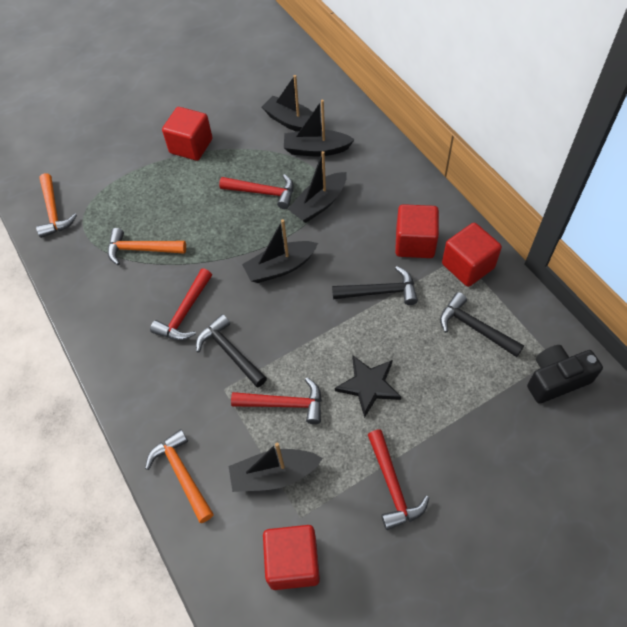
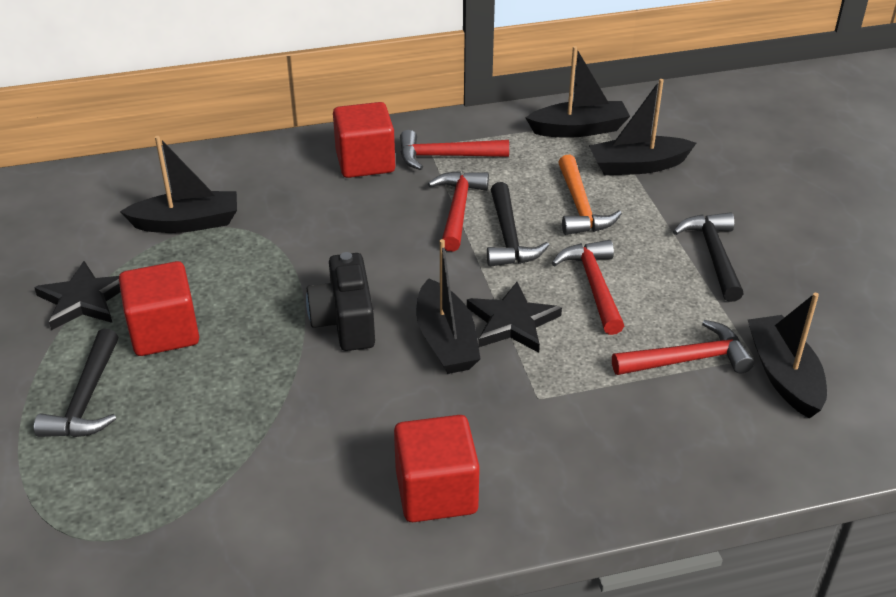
black star: 1 -> 2
orange hammer: 3 -> 1
red cube: 4 -> 3

